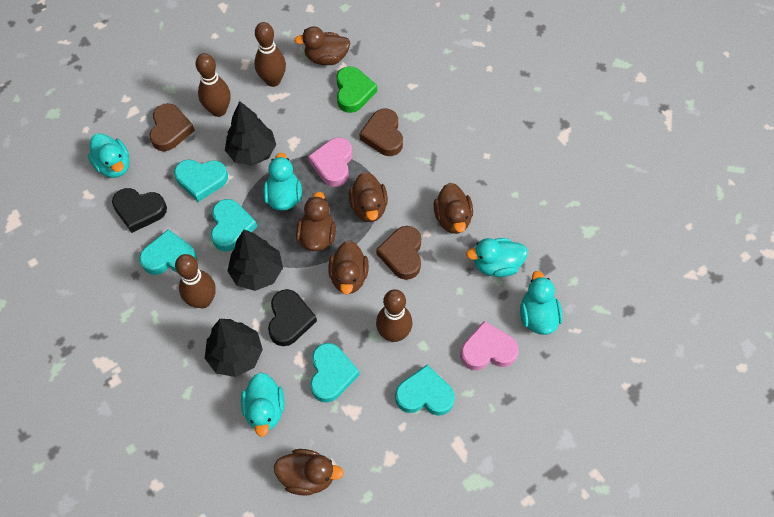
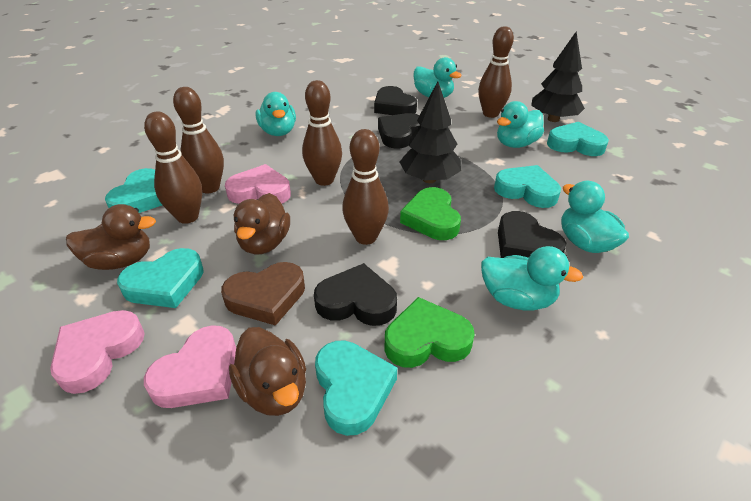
black heart: 2 -> 4
black tree: 3 -> 2
brown bowling pin: 4 -> 5
brown duck: 6 -> 3
brown heart: 3 -> 1
green heart: 1 -> 2
pink heart: 2 -> 3

